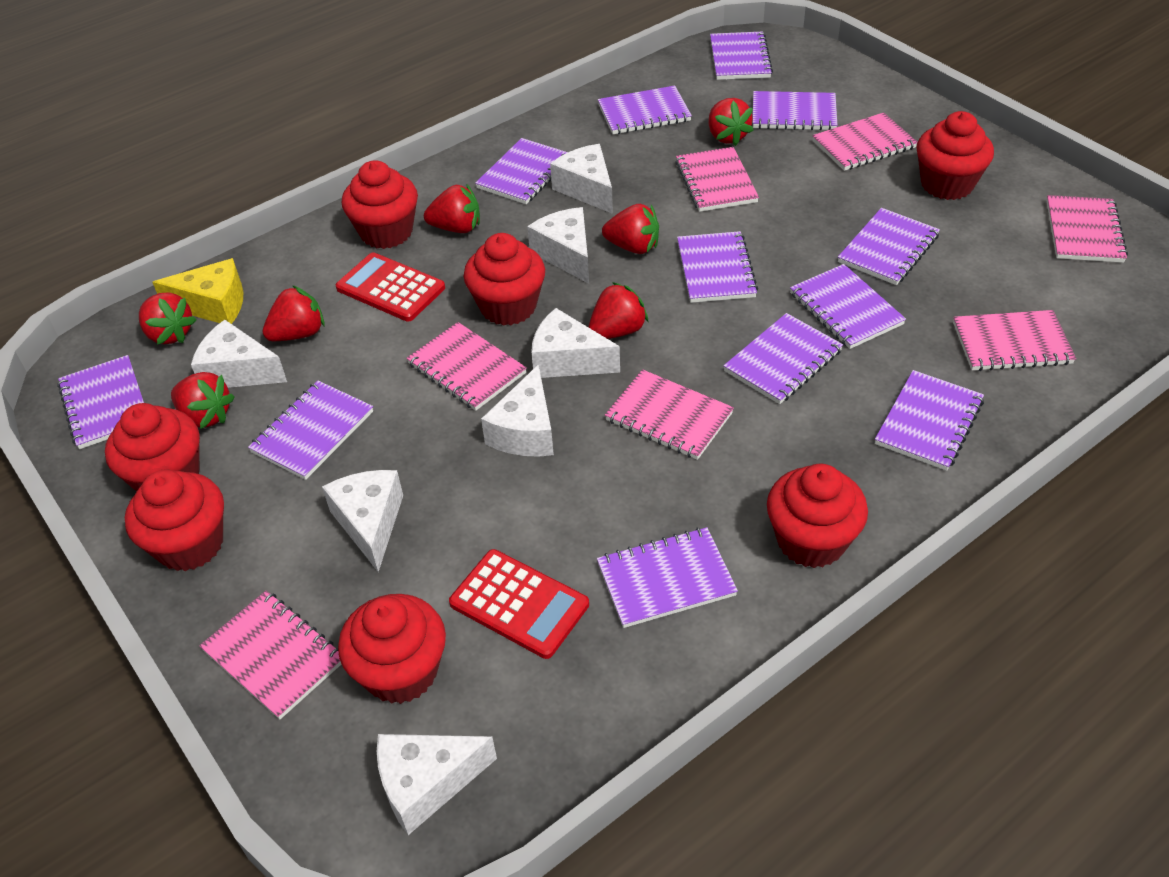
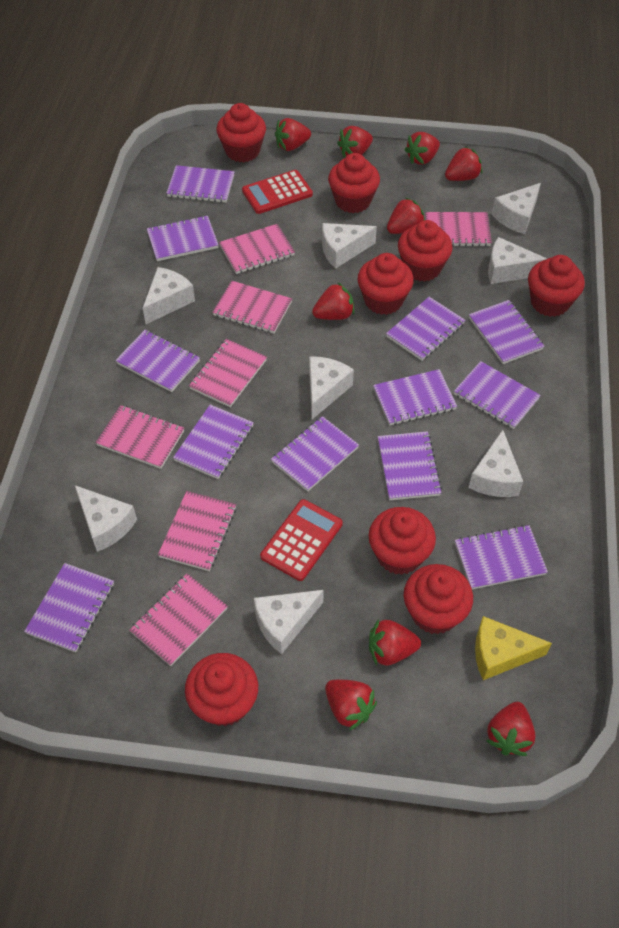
red cupcake: 7 -> 8
red strawberry: 7 -> 9
white cheese: 7 -> 8

